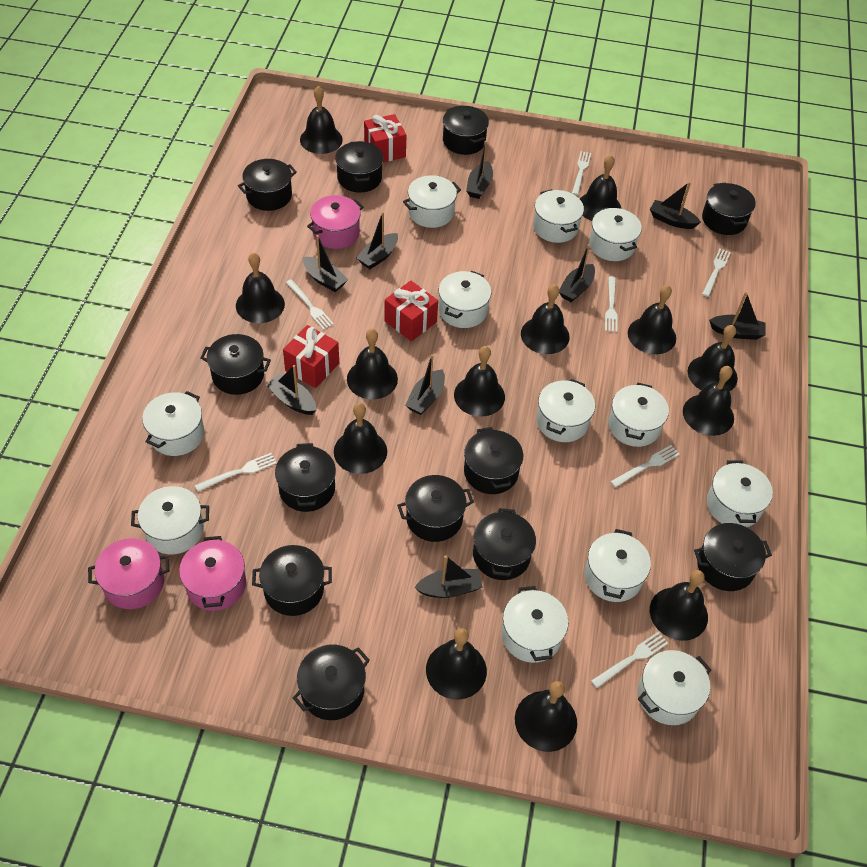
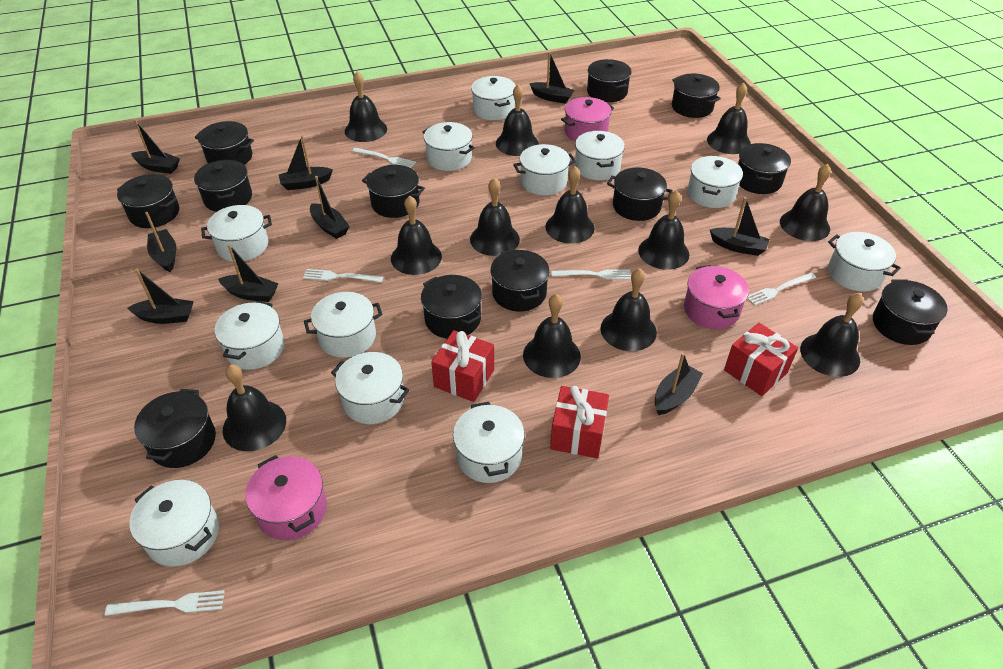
black bell: 13 -> 12
white fork: 7 -> 5

